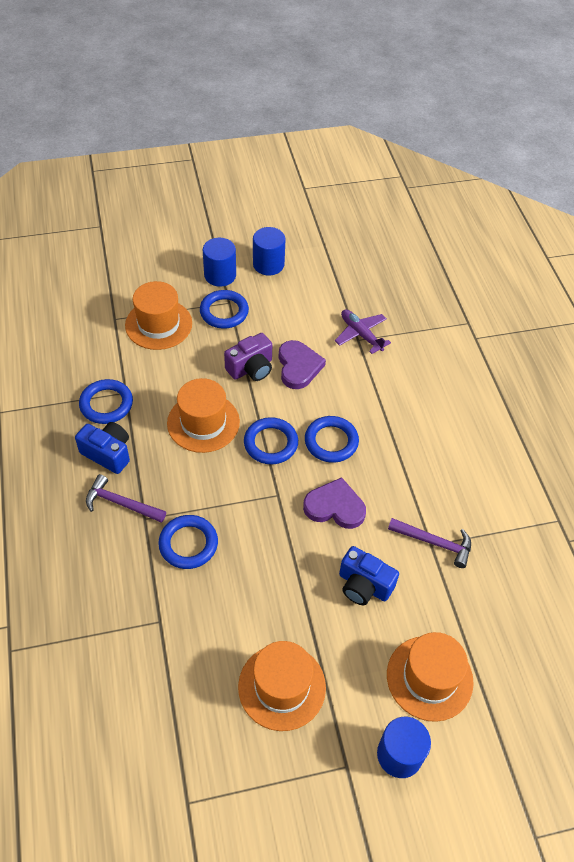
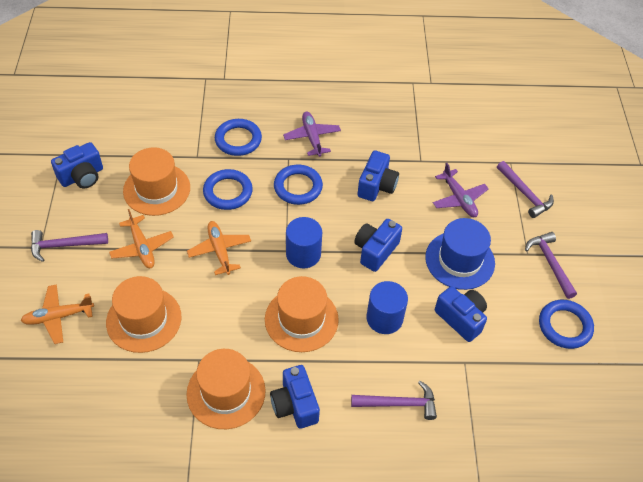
blue camera: 2 -> 5
blue cylinder: 3 -> 2
blue hat: 0 -> 1
blue ring: 5 -> 4
orange plane: 0 -> 3
purple camera: 1 -> 0
purple hammer: 2 -> 4
purple heart: 2 -> 0
purple plane: 1 -> 2

